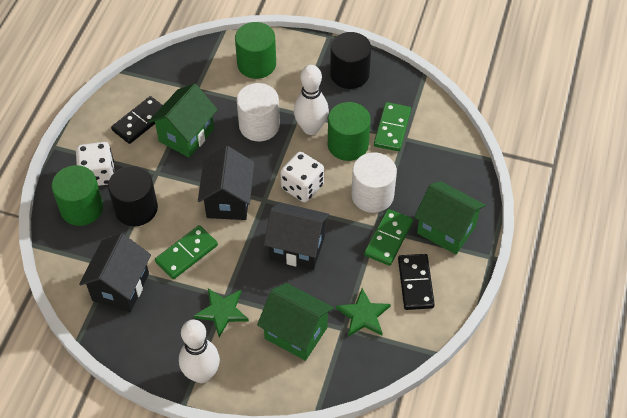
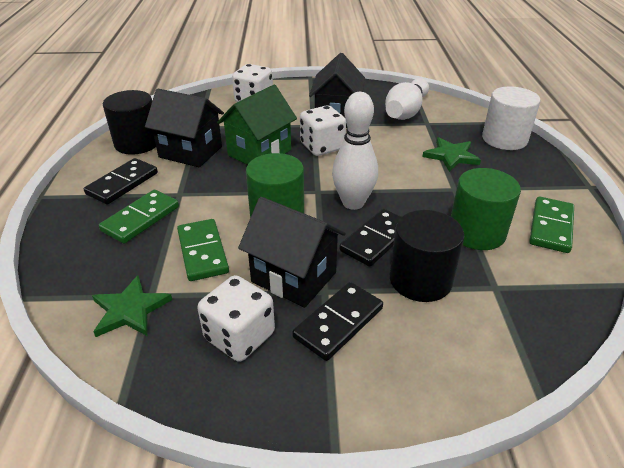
black domino: 2 -> 3
green cylinder: 3 -> 2
green house: 3 -> 1
white cylinder: 2 -> 1
white dice: 2 -> 3

